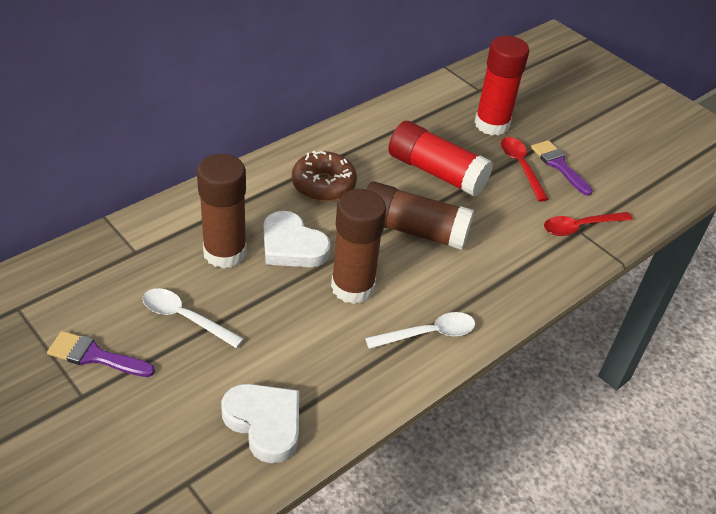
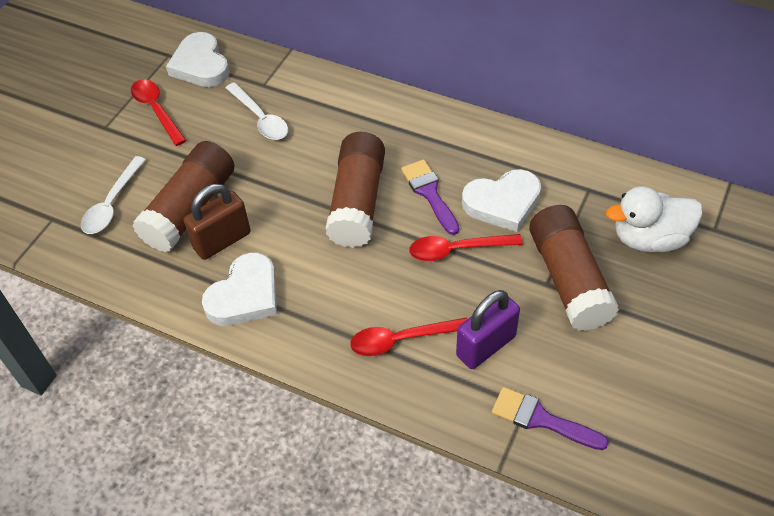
brown donut: 1 -> 0
brown padlock: 0 -> 1
purple padlock: 0 -> 1
red glue stick: 2 -> 0
red spoon: 2 -> 3
white duck: 0 -> 1
white heart: 2 -> 3

